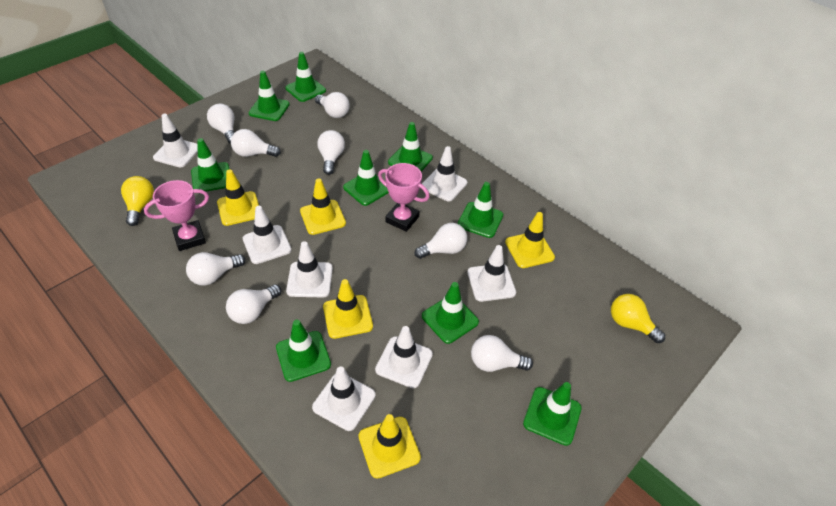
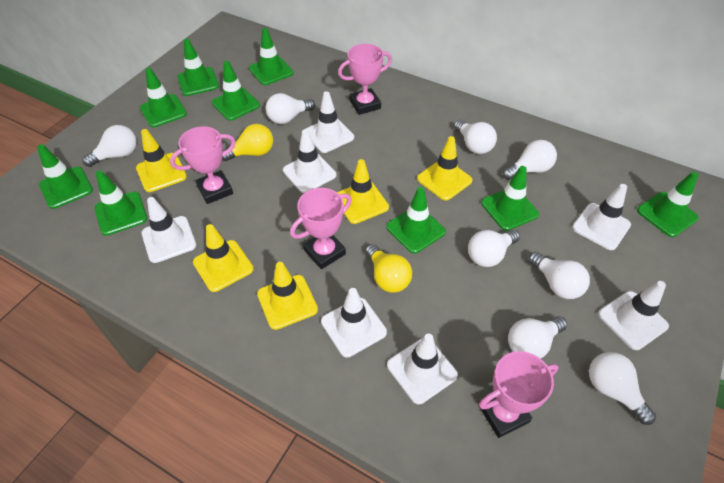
pink trophy: 2 -> 4

